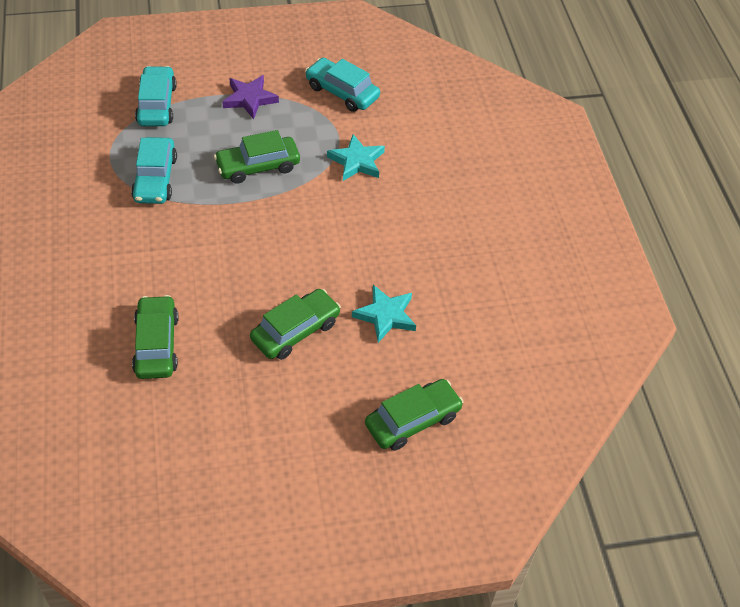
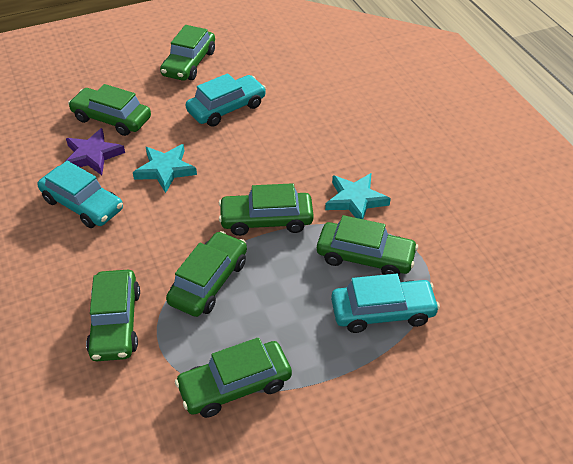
green car: 4 -> 7

